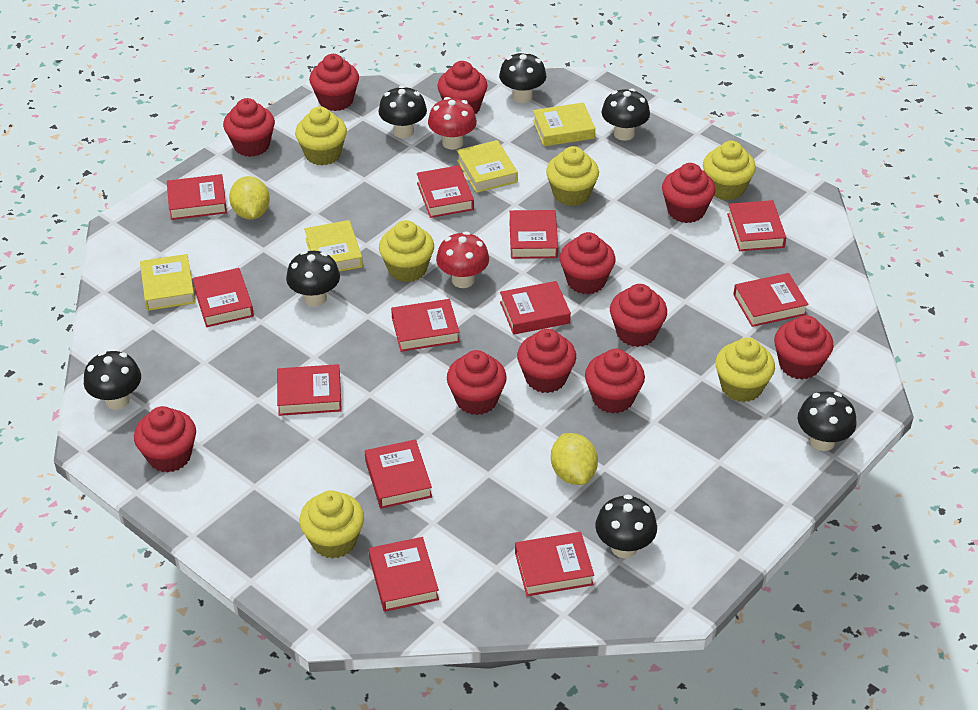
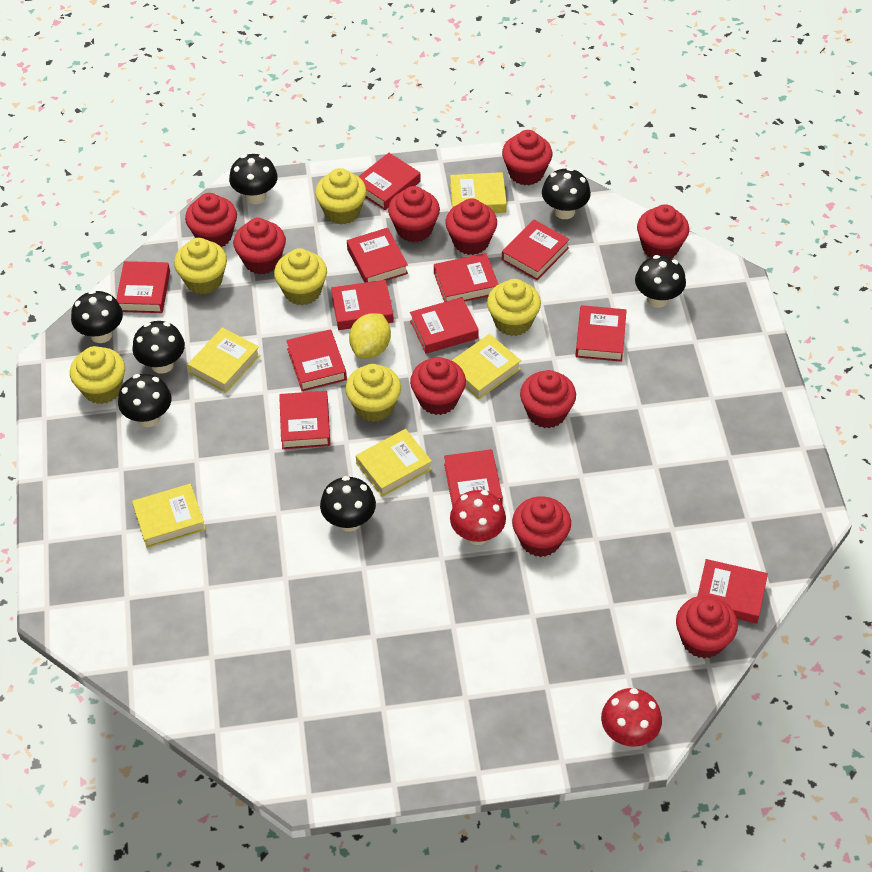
red cupcake: 11 -> 10
yellow book: 4 -> 5
yellow lemon: 2 -> 1

